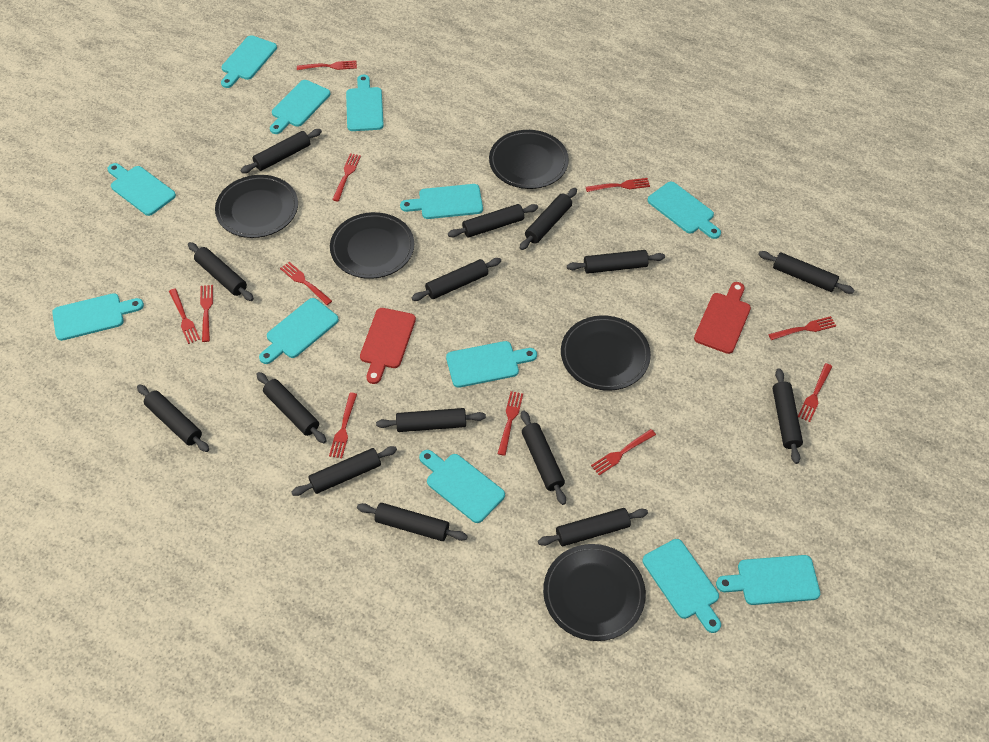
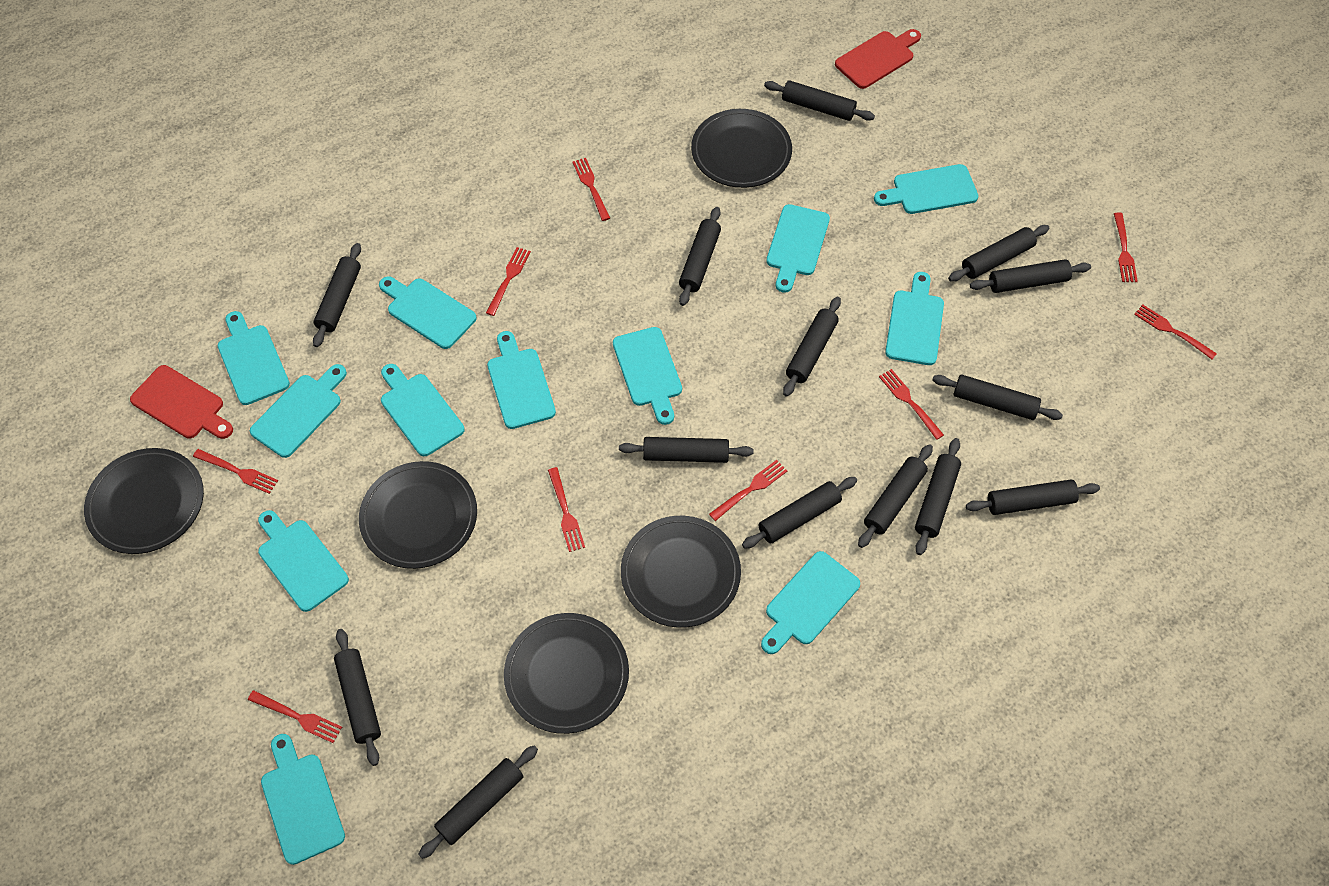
black rolling pin: 15 -> 14
red fork: 11 -> 9

